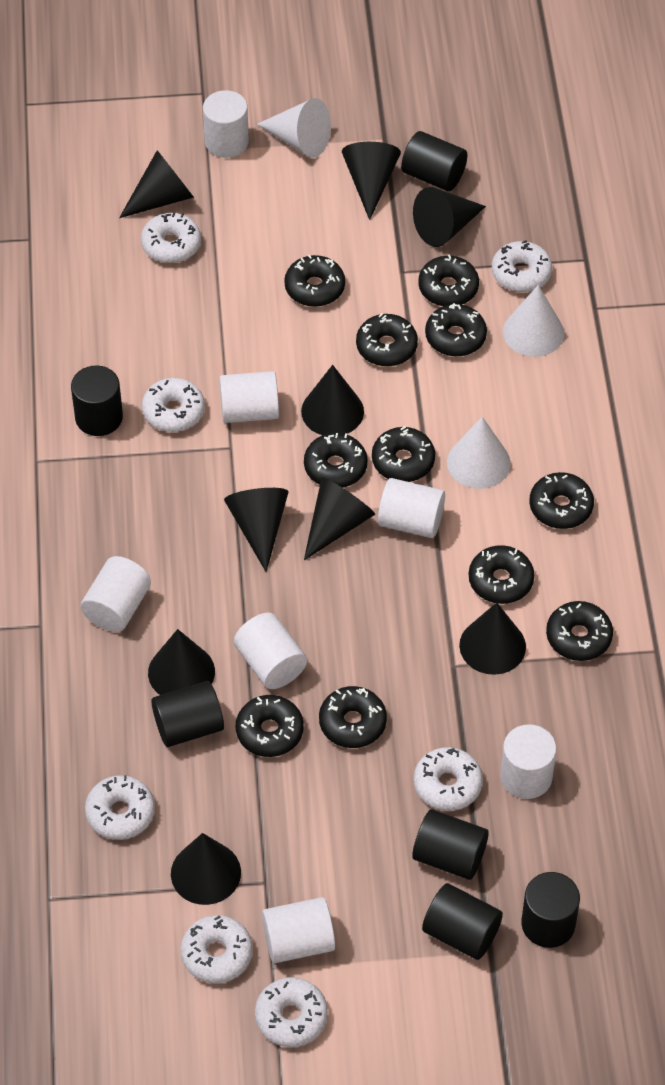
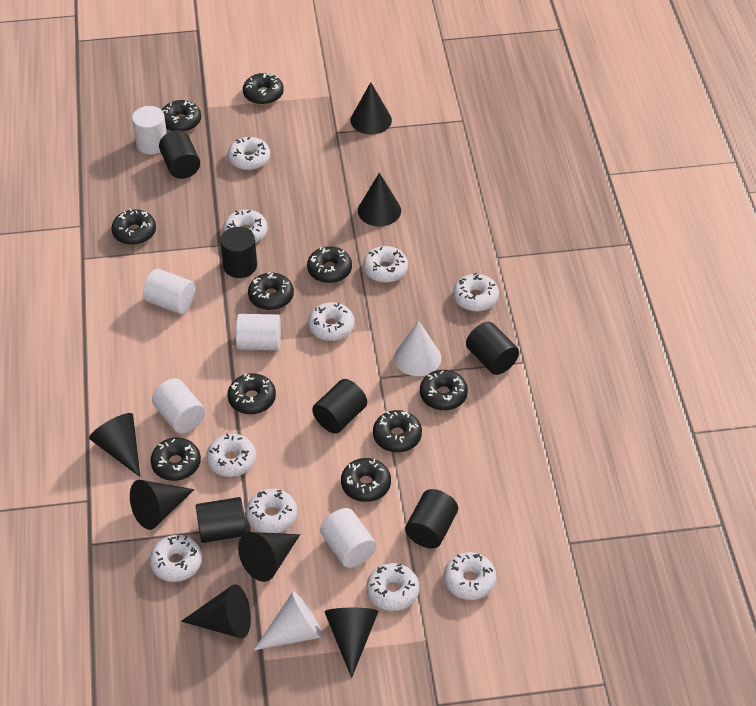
black cone: 9 -> 7
black donut: 11 -> 10
white cone: 3 -> 2
white cylinder: 7 -> 5
white donut: 7 -> 10

